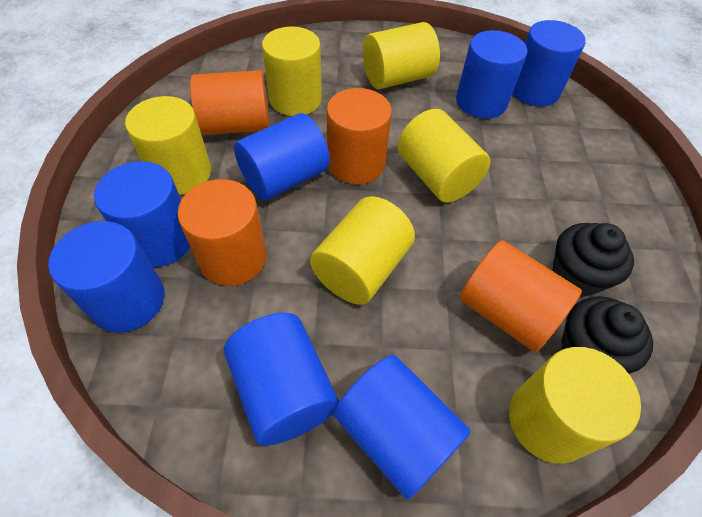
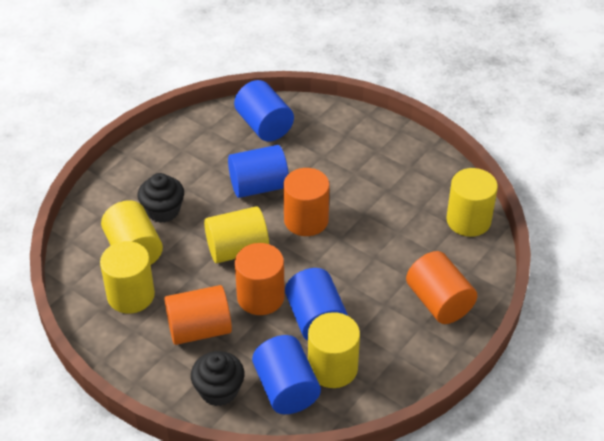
blue cylinder: 7 -> 4
yellow cylinder: 6 -> 5

